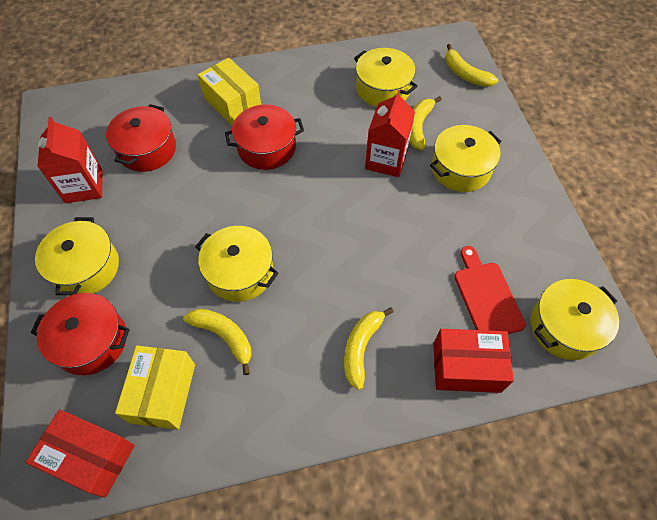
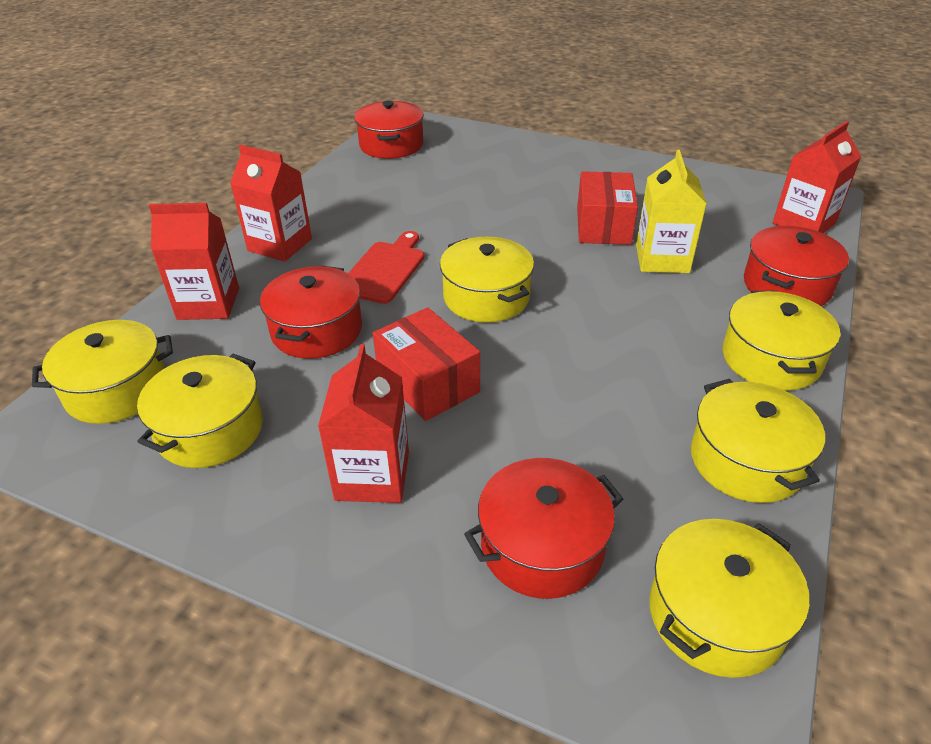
red carton: 2 -> 4
red pot: 3 -> 4
yellow banana: 4 -> 0
yellow box: 2 -> 0
yellow carton: 0 -> 1
yellow pot: 5 -> 6

